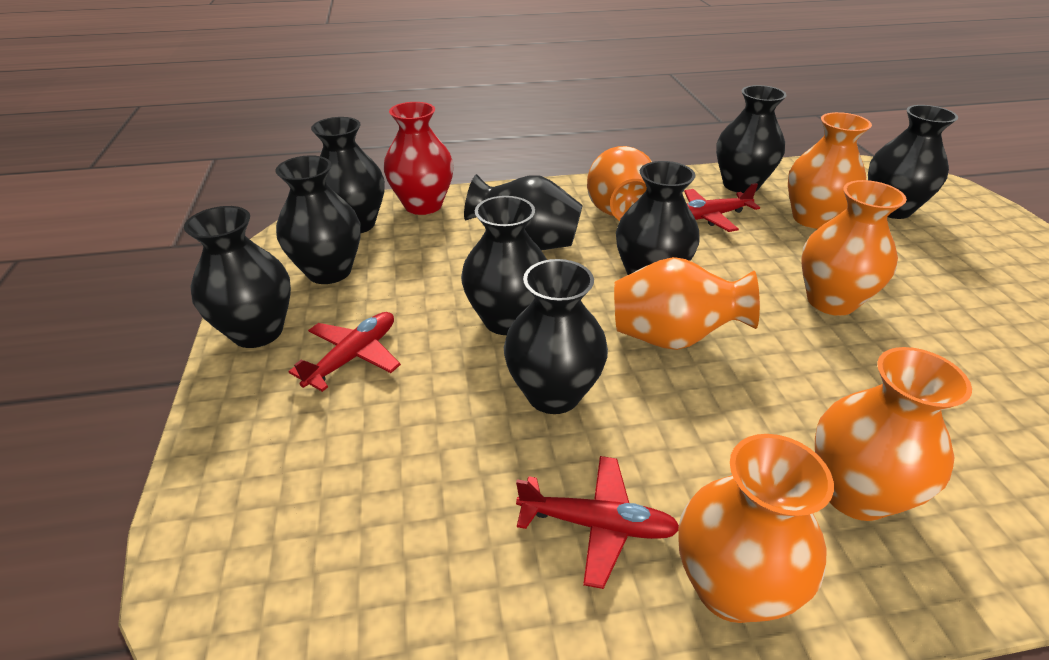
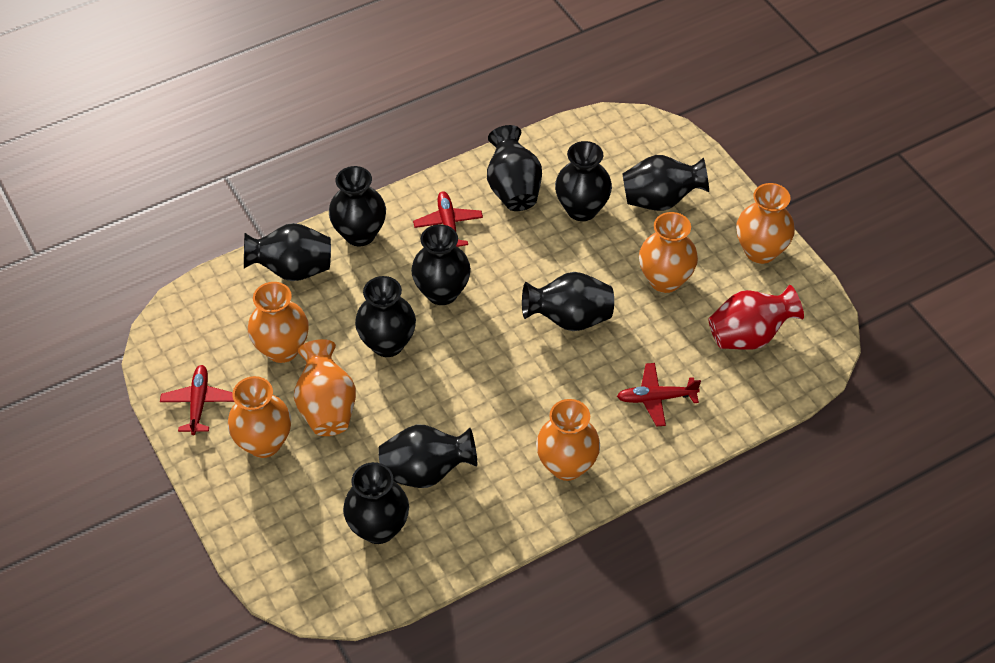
black vase: 9 -> 10

